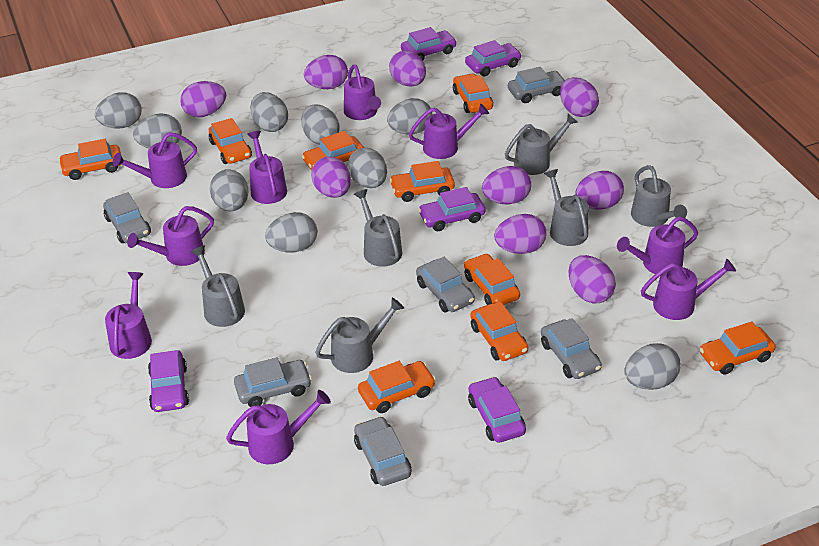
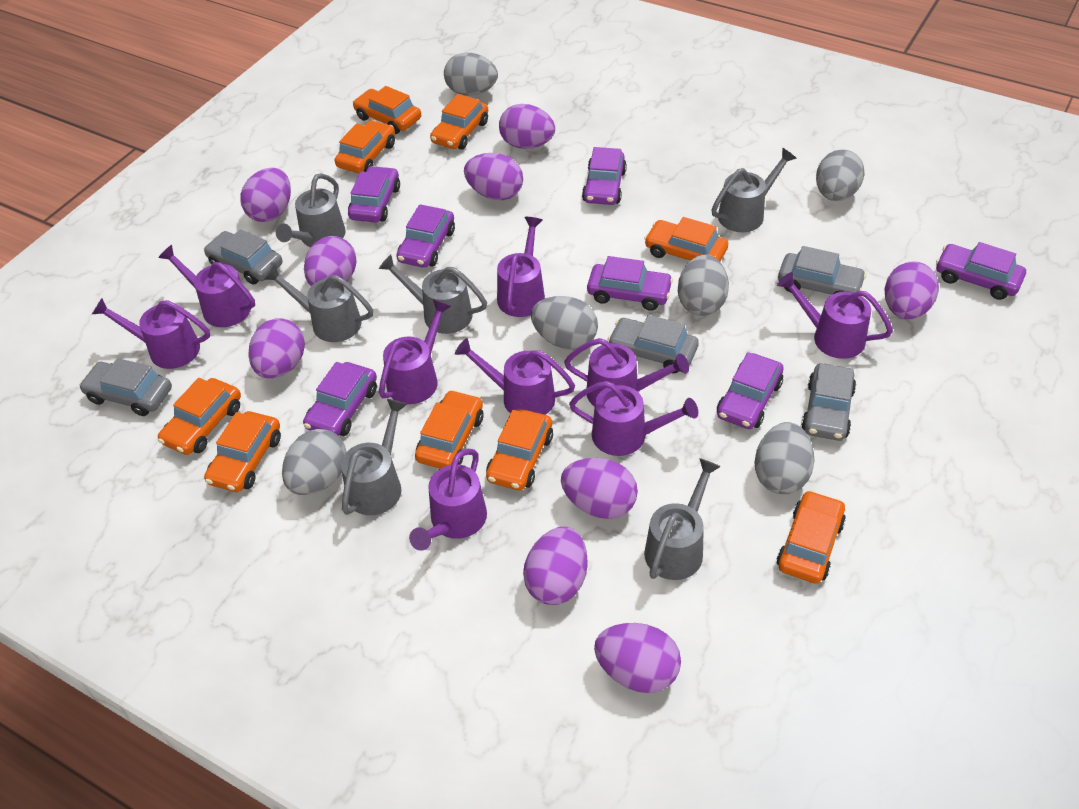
grey car: 6 -> 5
grey egg: 9 -> 6
purple car: 5 -> 7

